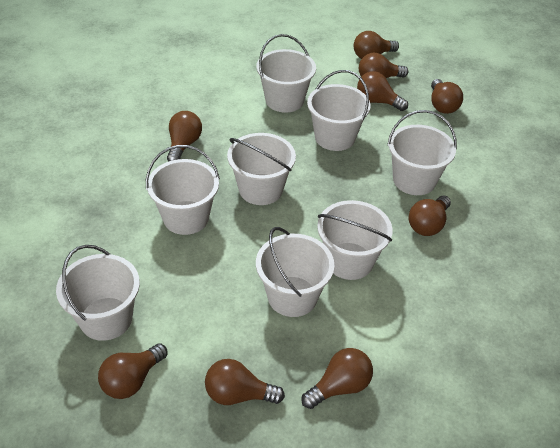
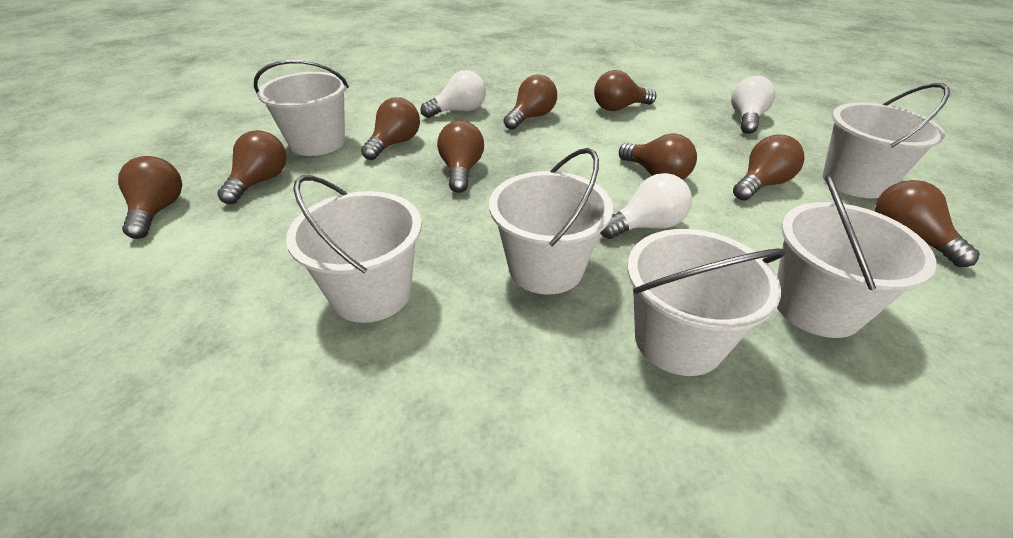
white bucket: 8 -> 6
white light bulb: 0 -> 3

